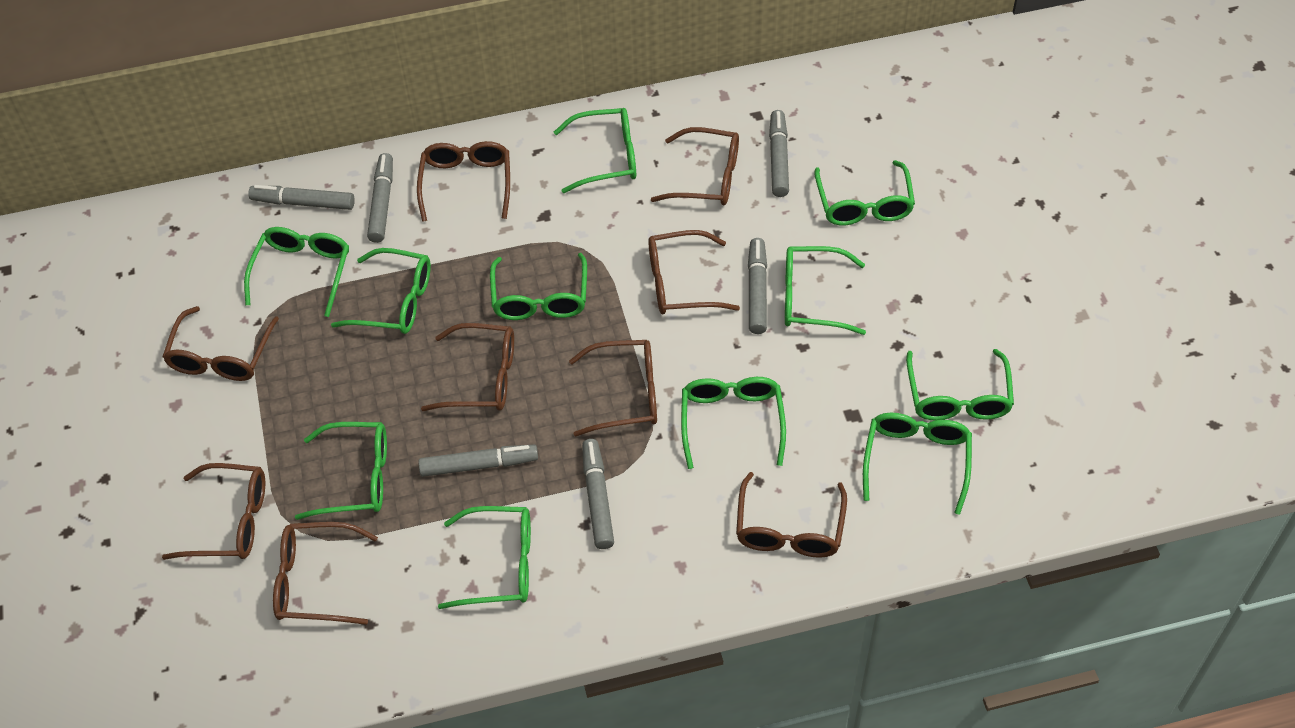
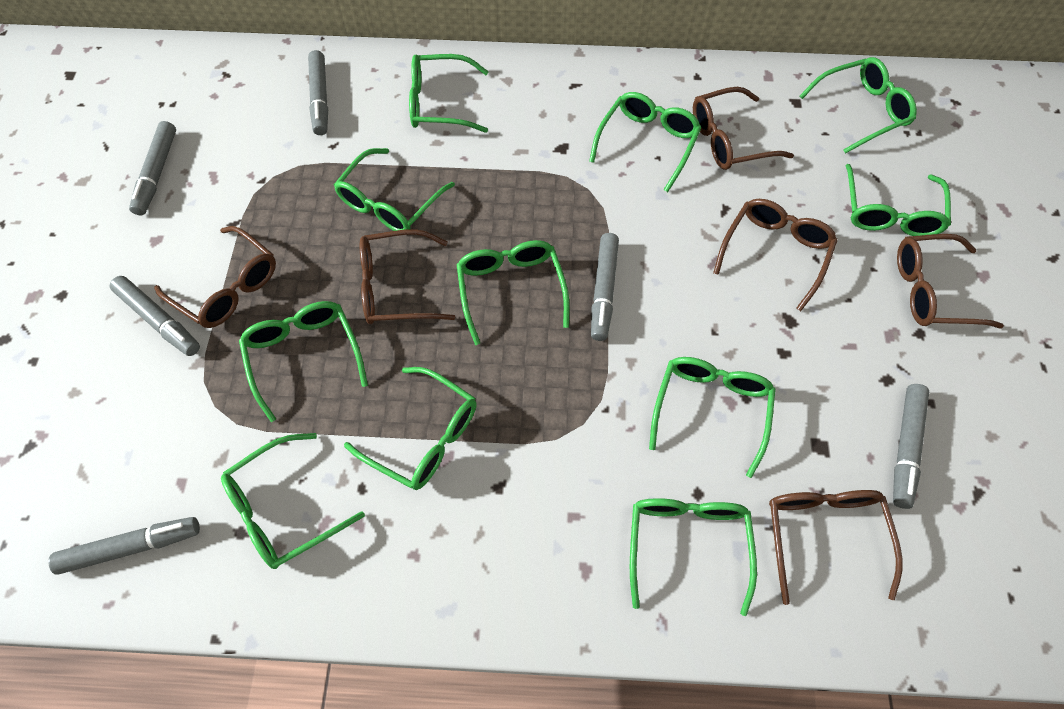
brown glasses: 9 -> 6

